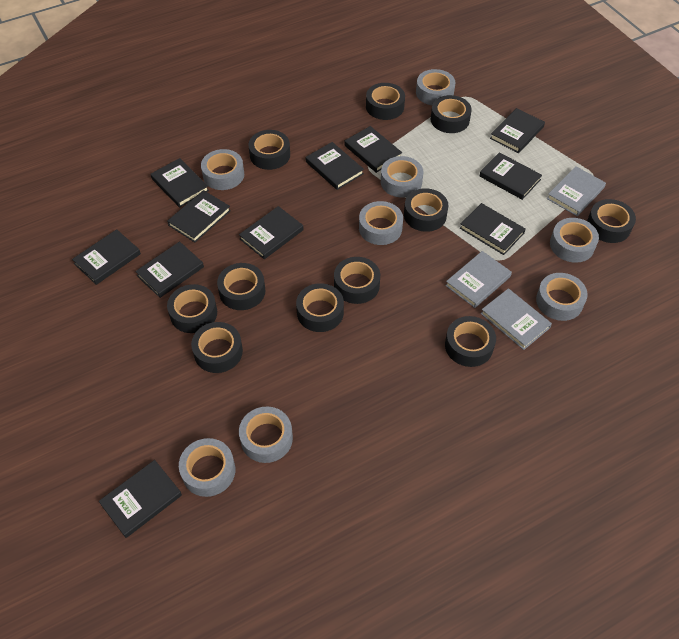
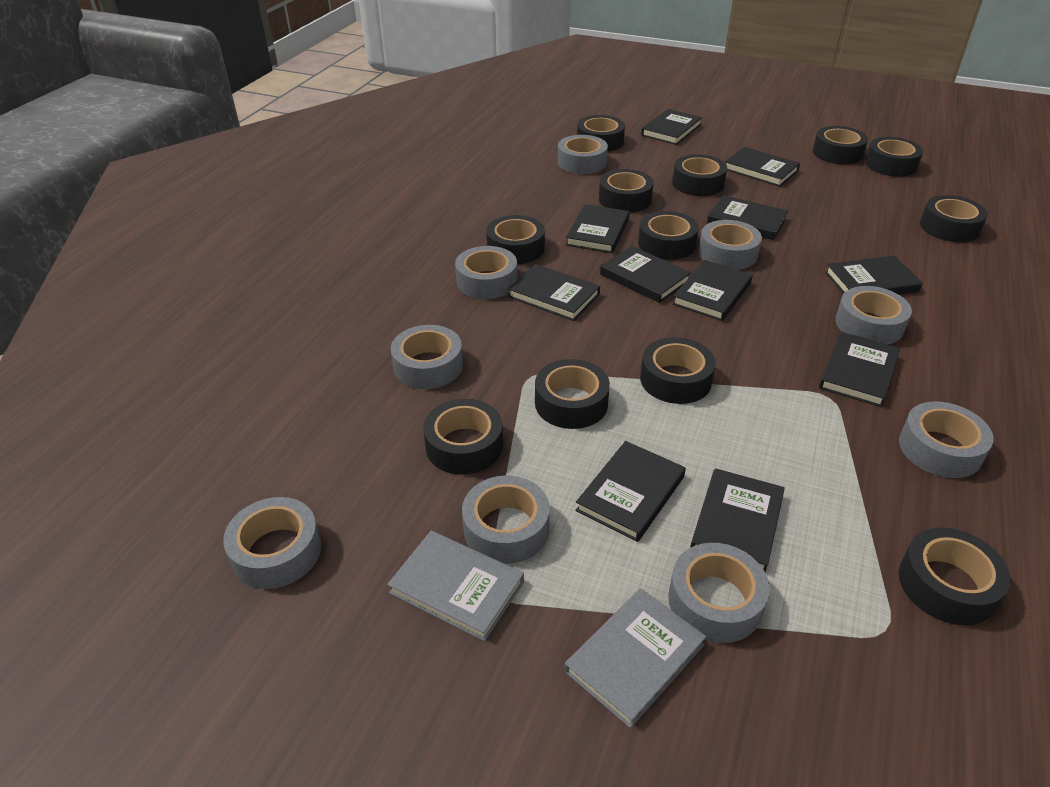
black tape: 11 -> 12
grey book: 3 -> 2
grey tape: 8 -> 9

